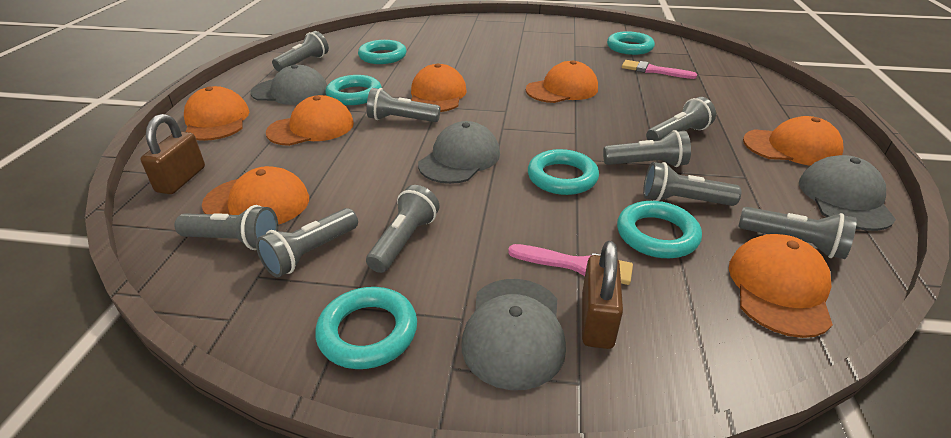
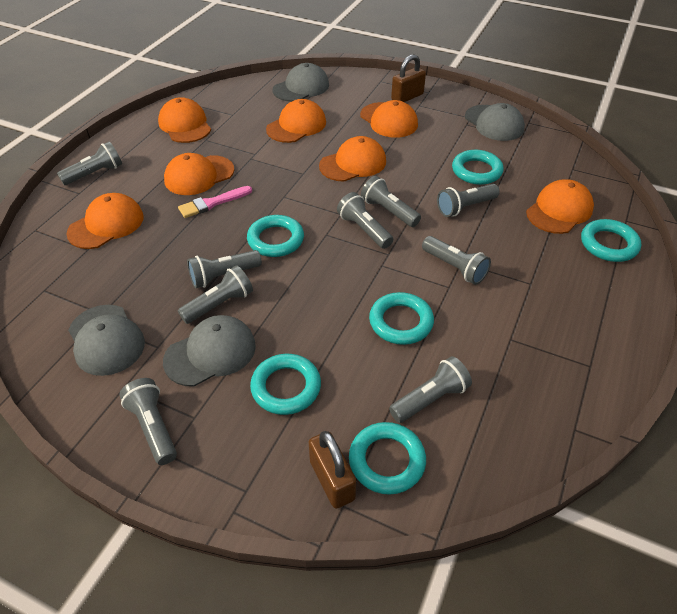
pink brush: 2 -> 1

